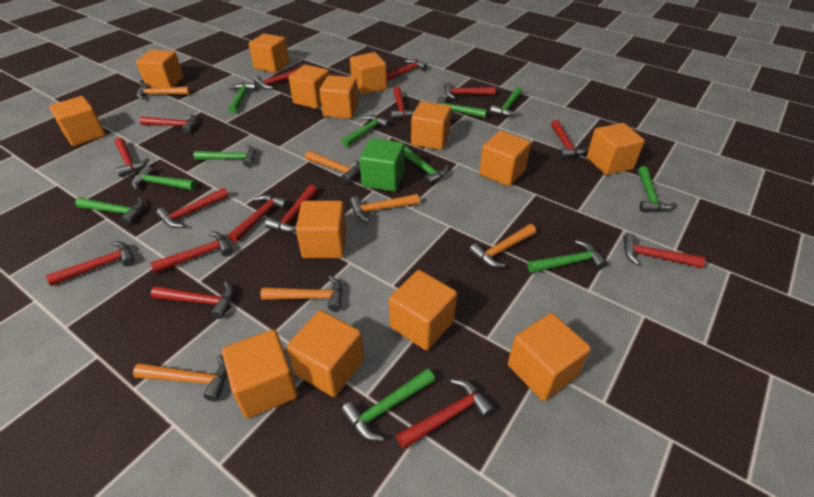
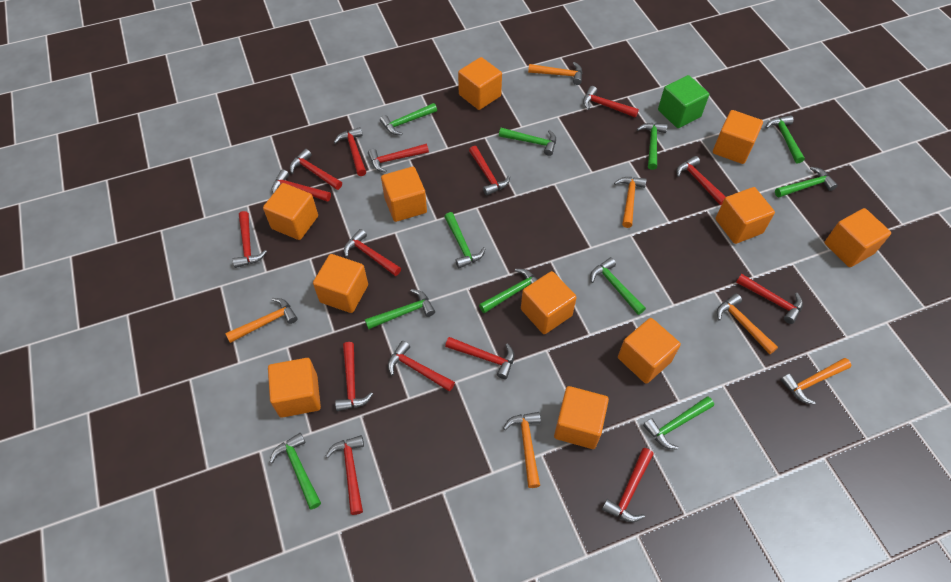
orange cube: 14 -> 11

